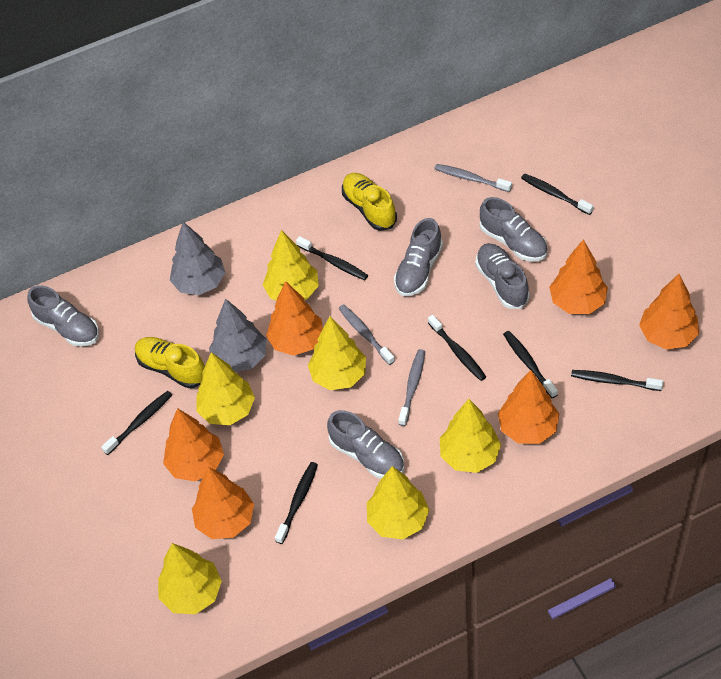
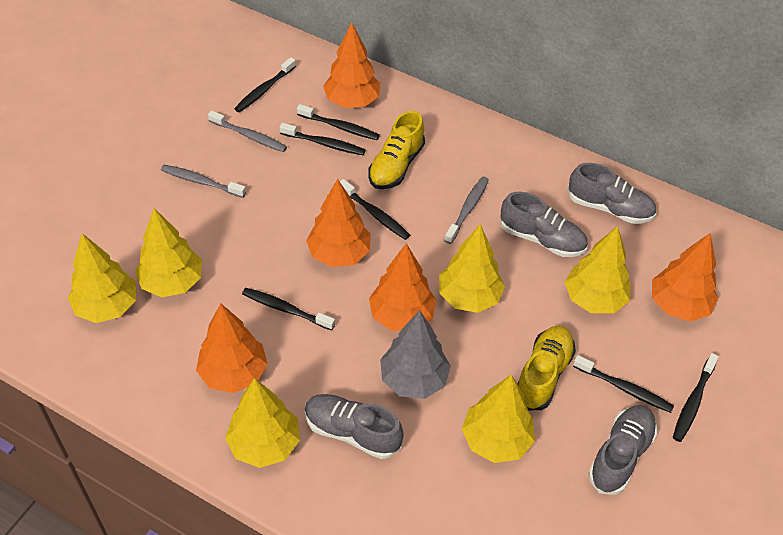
grey shoe: 5 -> 4
grey tree: 2 -> 1
orange tree: 6 -> 5

